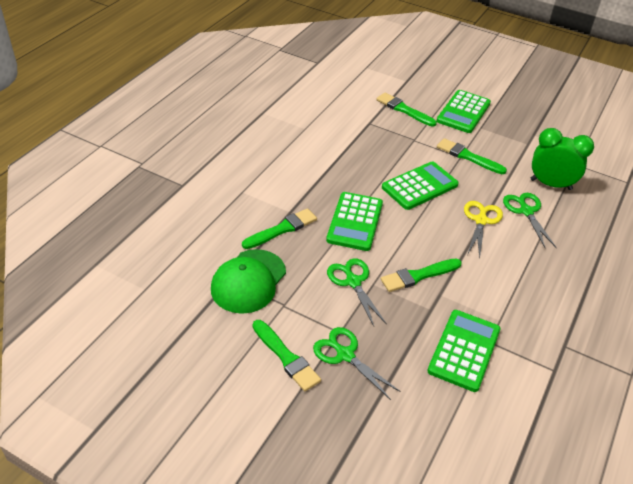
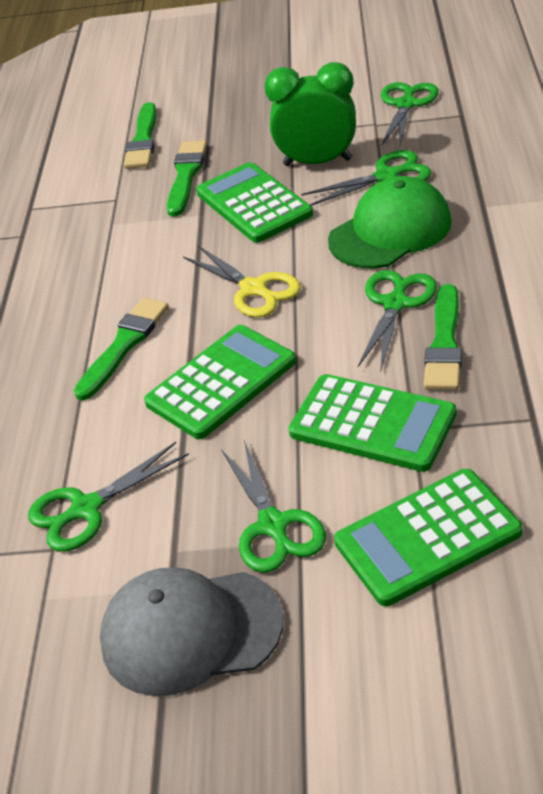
green brush: 5 -> 4
green scissors: 3 -> 5
grey cap: 0 -> 1

